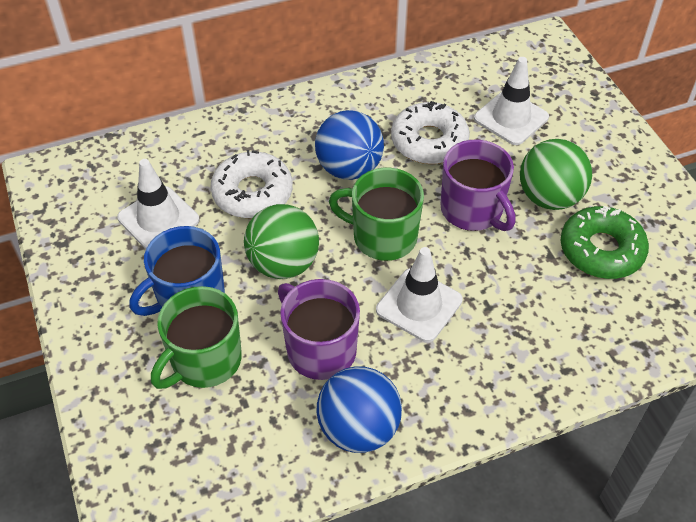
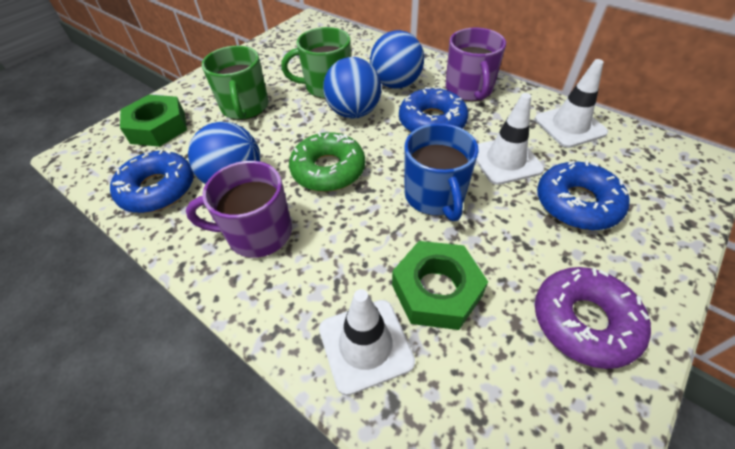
blue ball: 2 -> 3
blue donut: 0 -> 3
green ball: 2 -> 0
green nut: 0 -> 2
purple donut: 0 -> 1
white donut: 2 -> 0

